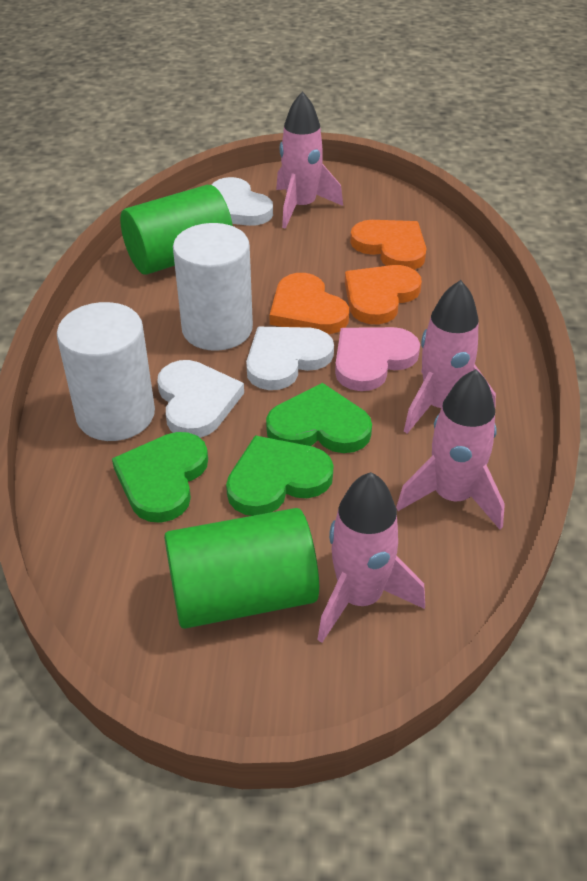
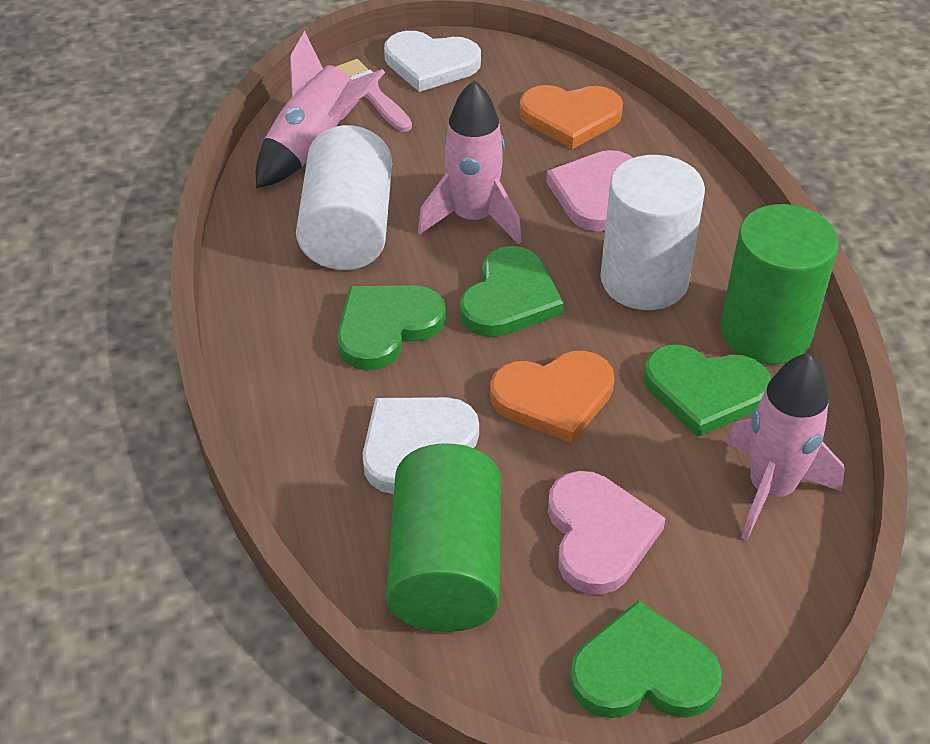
green heart: 3 -> 4
orange heart: 3 -> 2
pink brush: 0 -> 1
pink heart: 1 -> 2
pink rocket: 4 -> 3
white heart: 3 -> 2

